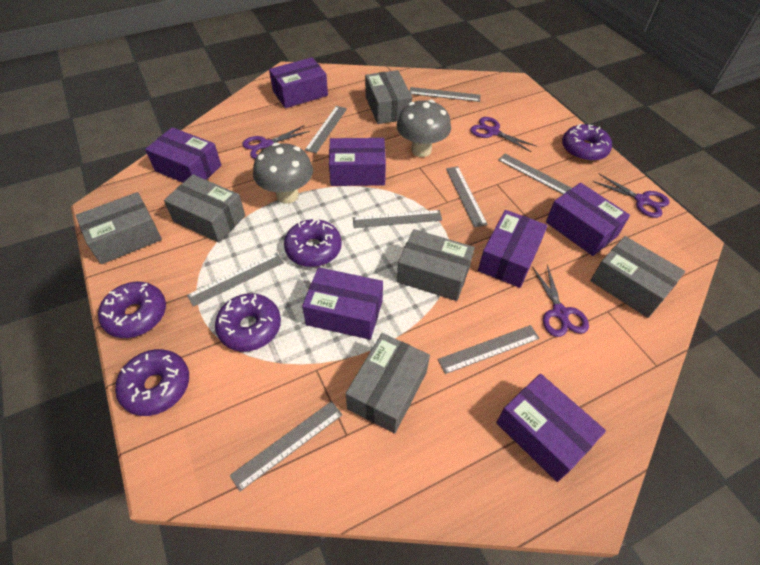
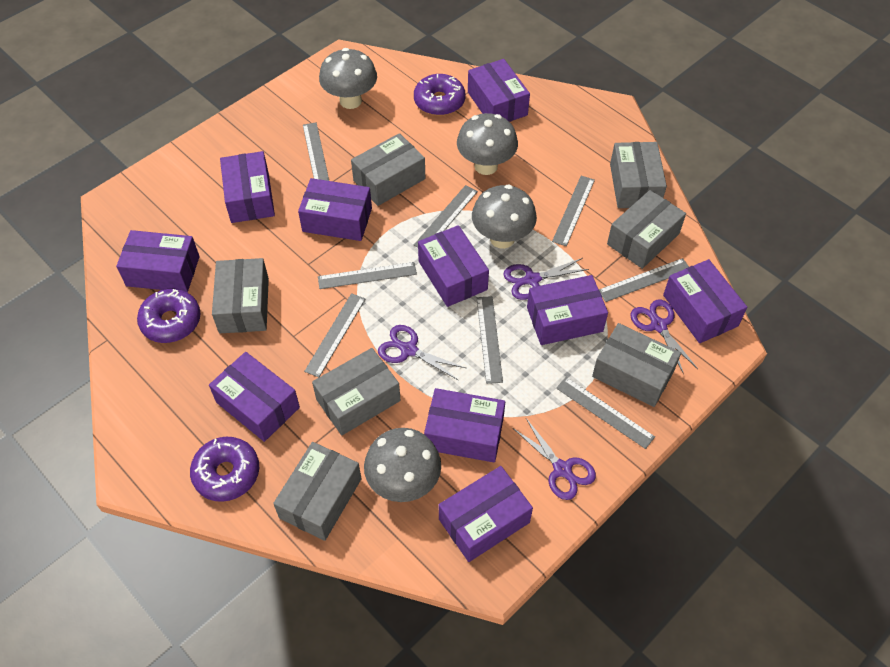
grey box: 6 -> 7
grey mushroom: 2 -> 4
purple box: 7 -> 10
purple donut: 5 -> 3

